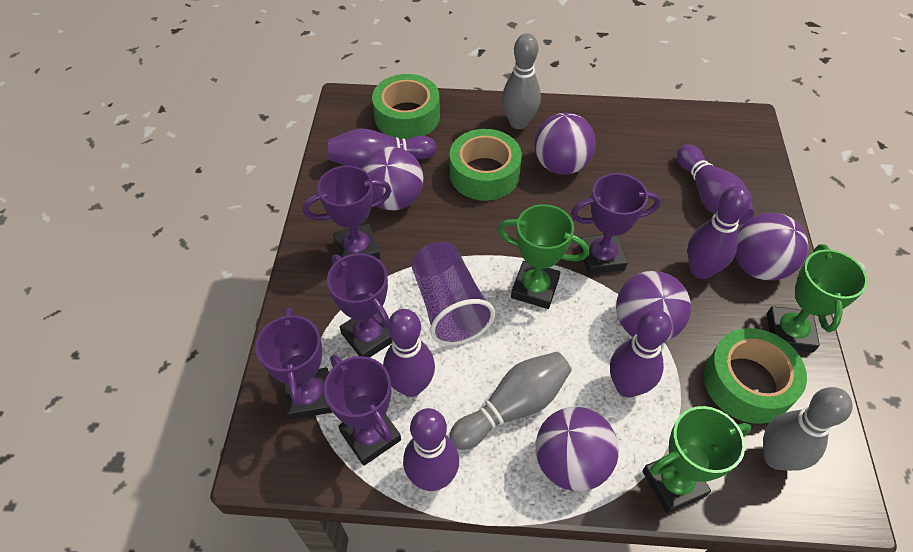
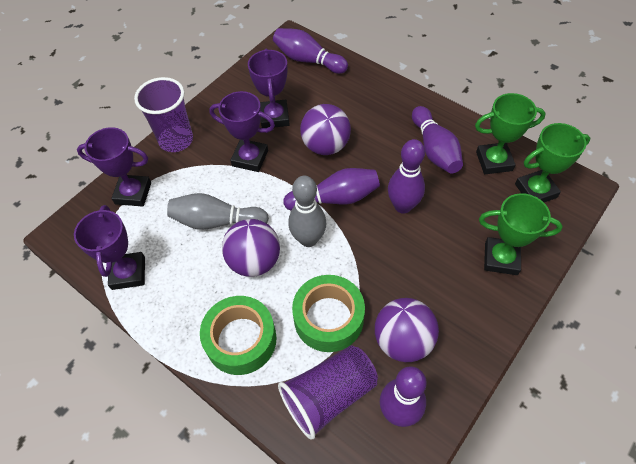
green tape: 3 -> 2
grey bowling pin: 3 -> 2
purple ball: 5 -> 3
purple bowling pin: 6 -> 5
purple cup: 1 -> 2
purple trophy: 5 -> 4

